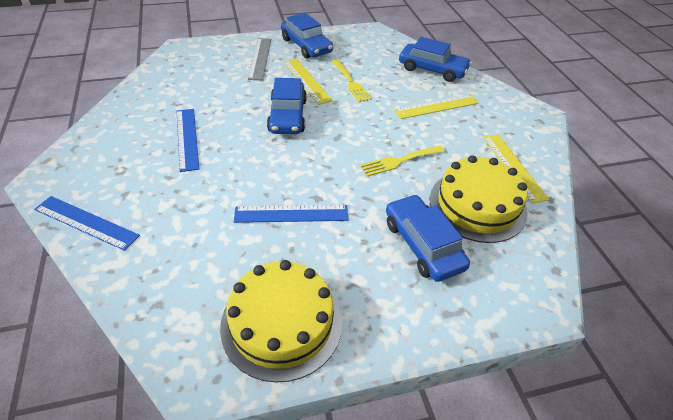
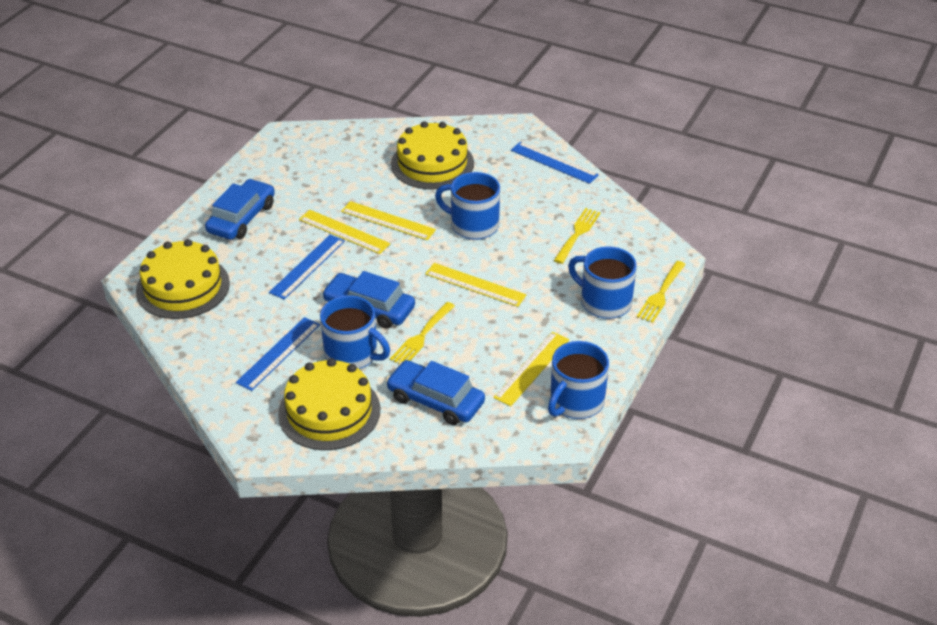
blue car: 4 -> 3
blue mug: 0 -> 4
grey ruler: 1 -> 0
yellow cake: 2 -> 3
yellow fork: 2 -> 3
yellow ruler: 3 -> 4

